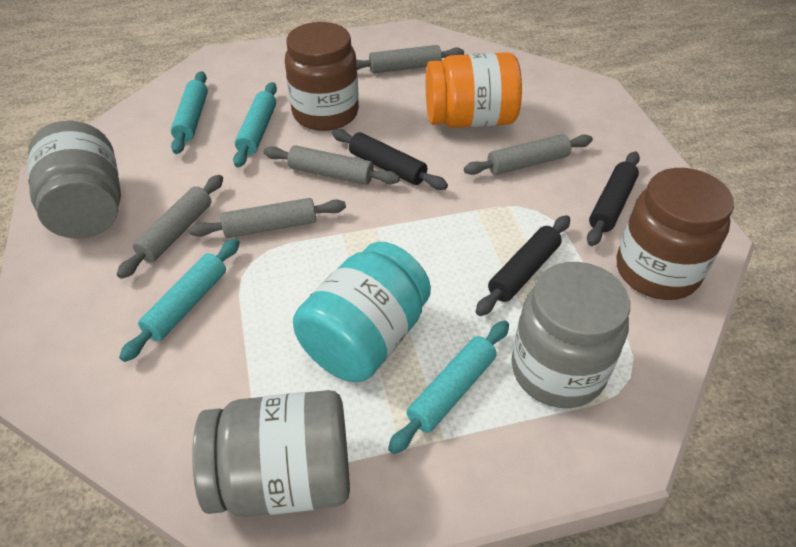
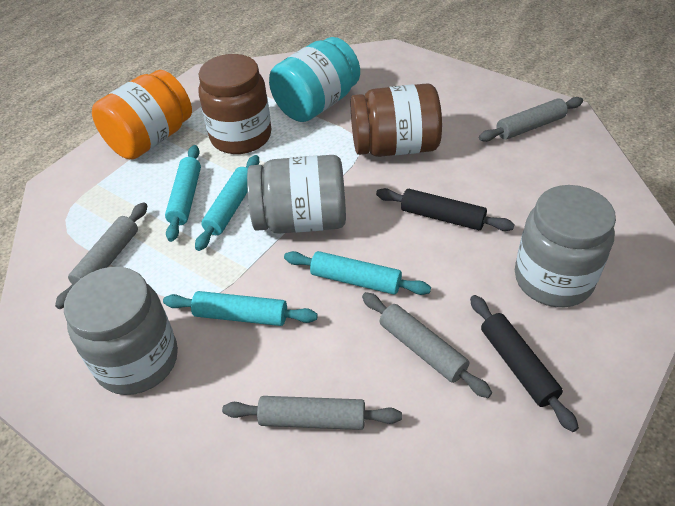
black rolling pin: 3 -> 2
grey rolling pin: 5 -> 4

